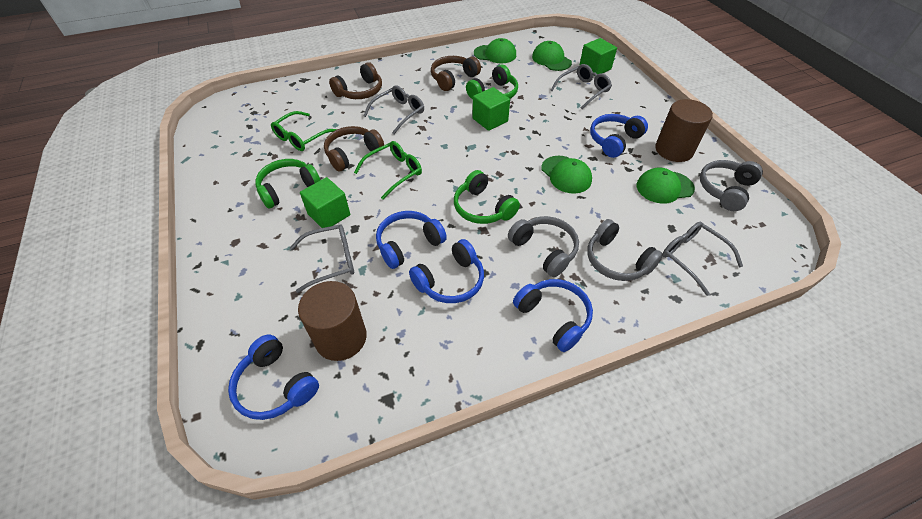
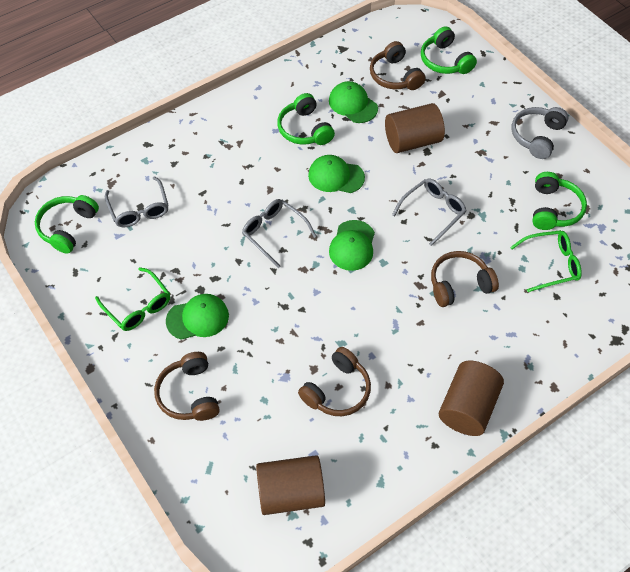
blue headphones: 5 -> 0
brown cylinder: 2 -> 3
brown headphones: 3 -> 4
green cube: 3 -> 0
green headphones: 3 -> 4
grey glasses: 4 -> 3
grey headphones: 3 -> 1

